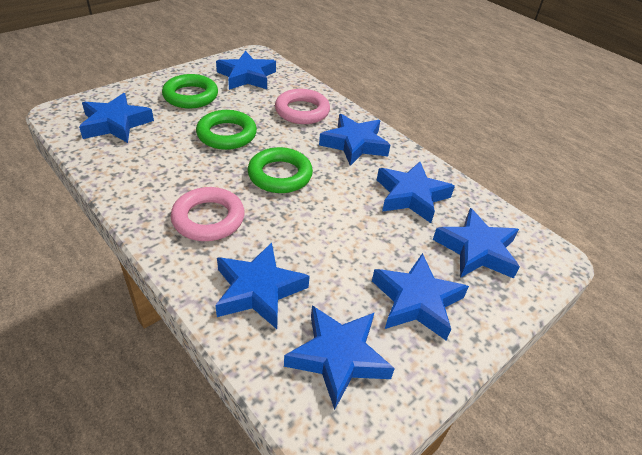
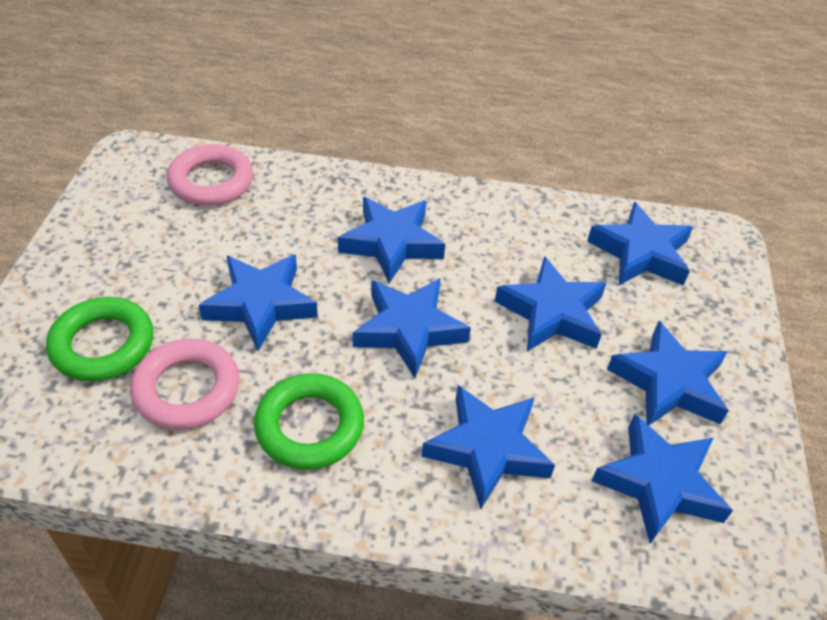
green ring: 3 -> 2

